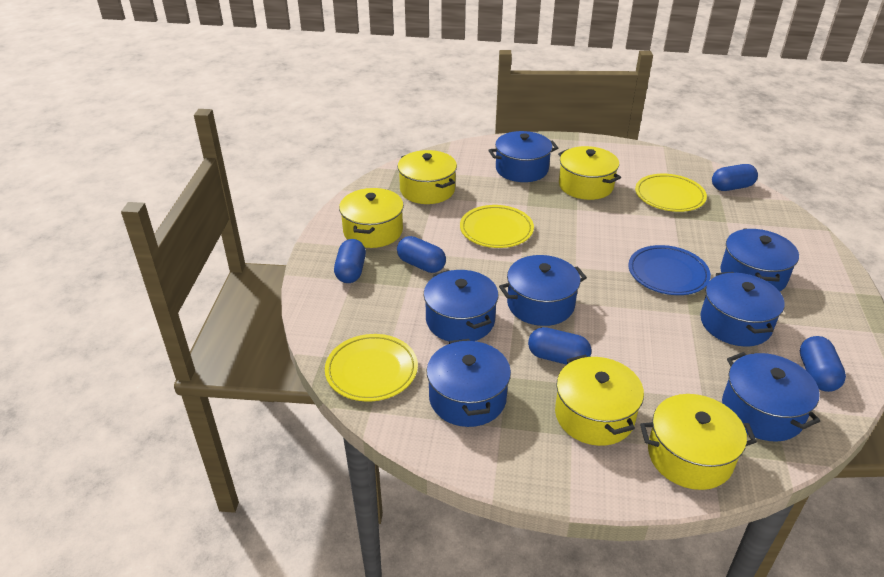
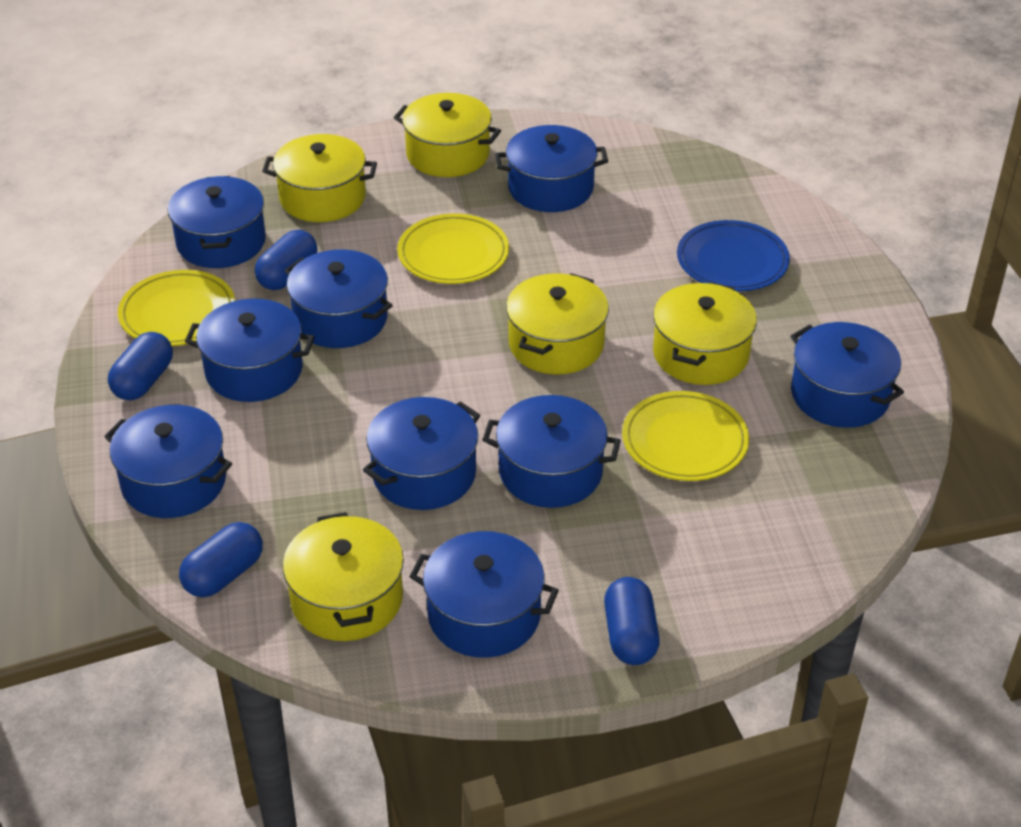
blue capsule: 5 -> 4
blue pot: 7 -> 9

